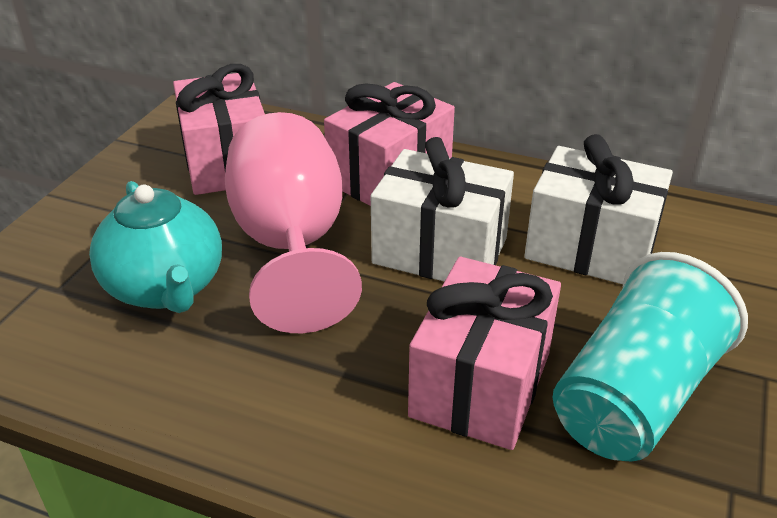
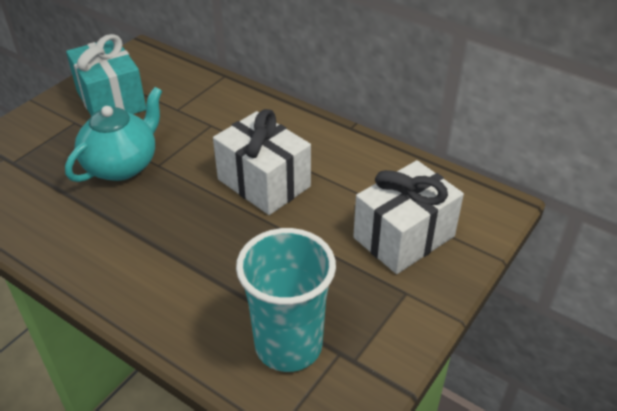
pink gift: 3 -> 0
pink goblet: 1 -> 0
turquoise gift: 0 -> 1

